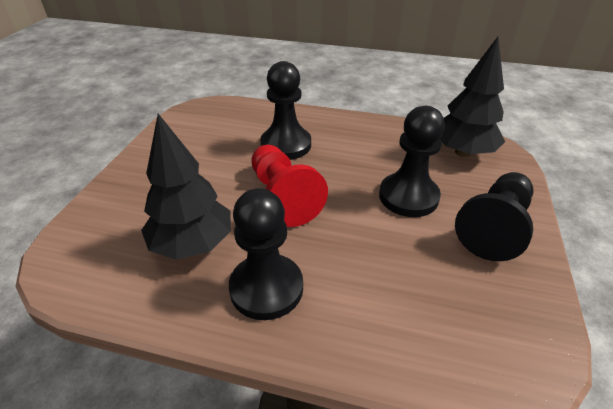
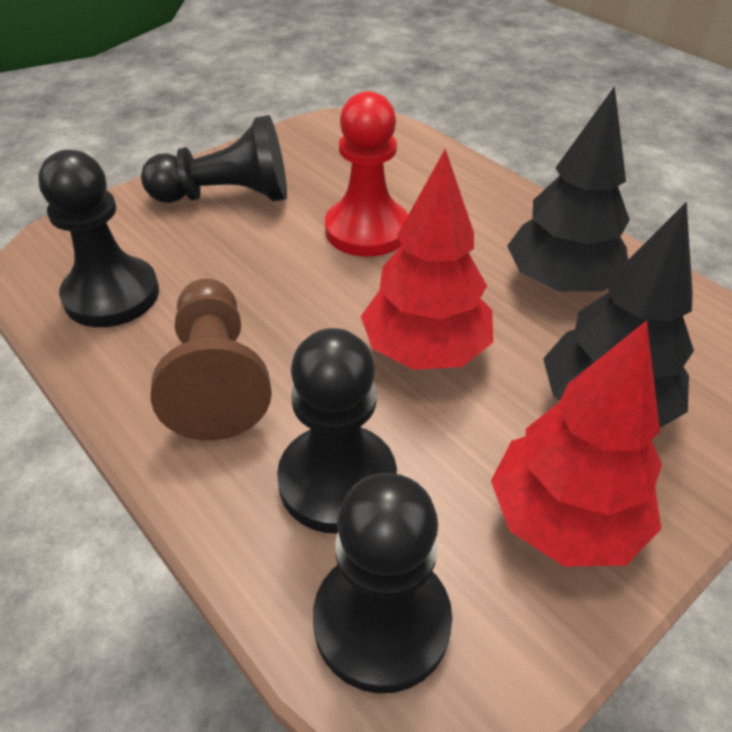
brown pawn: 0 -> 1
red tree: 0 -> 2

